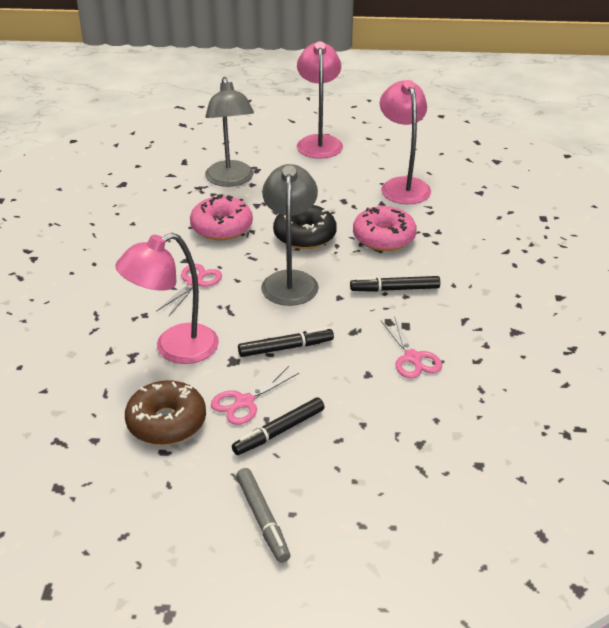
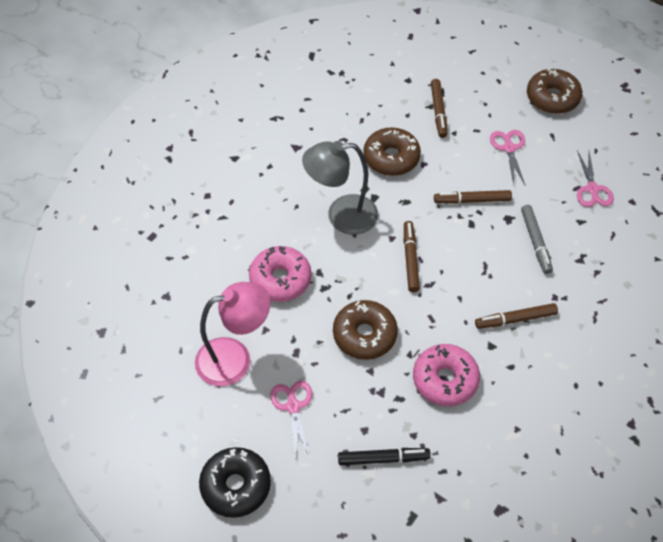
black marker: 3 -> 1
brown donut: 1 -> 3
brown marker: 0 -> 4
grey lamp: 2 -> 1
pink lamp: 3 -> 1

